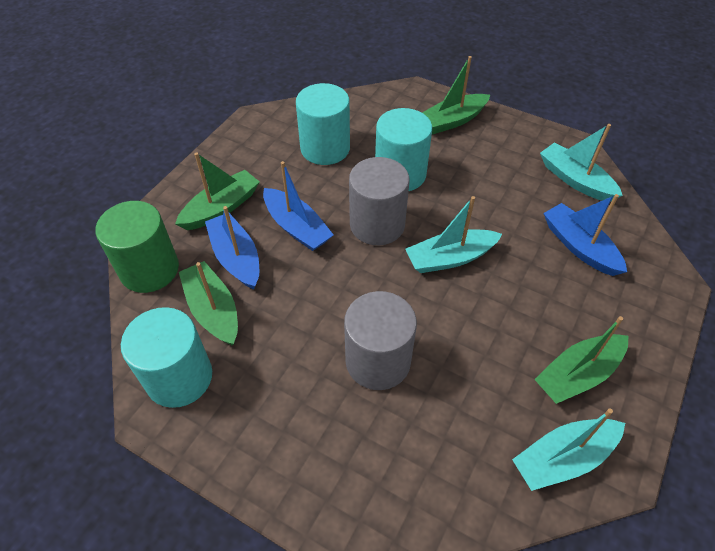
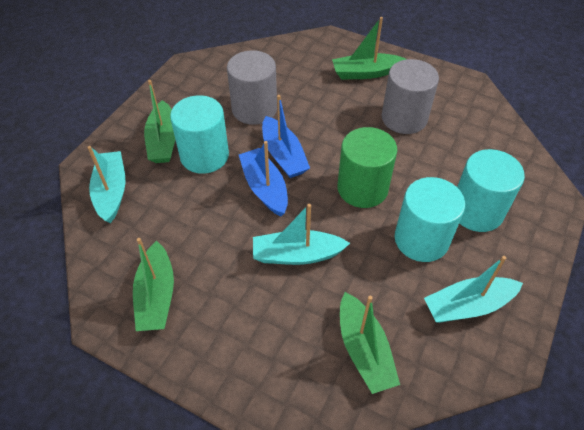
blue boat: 3 -> 2

